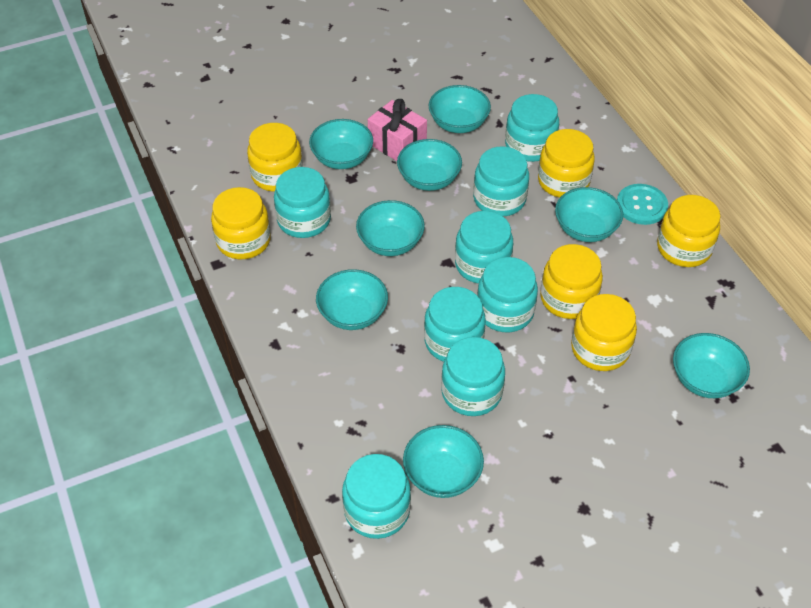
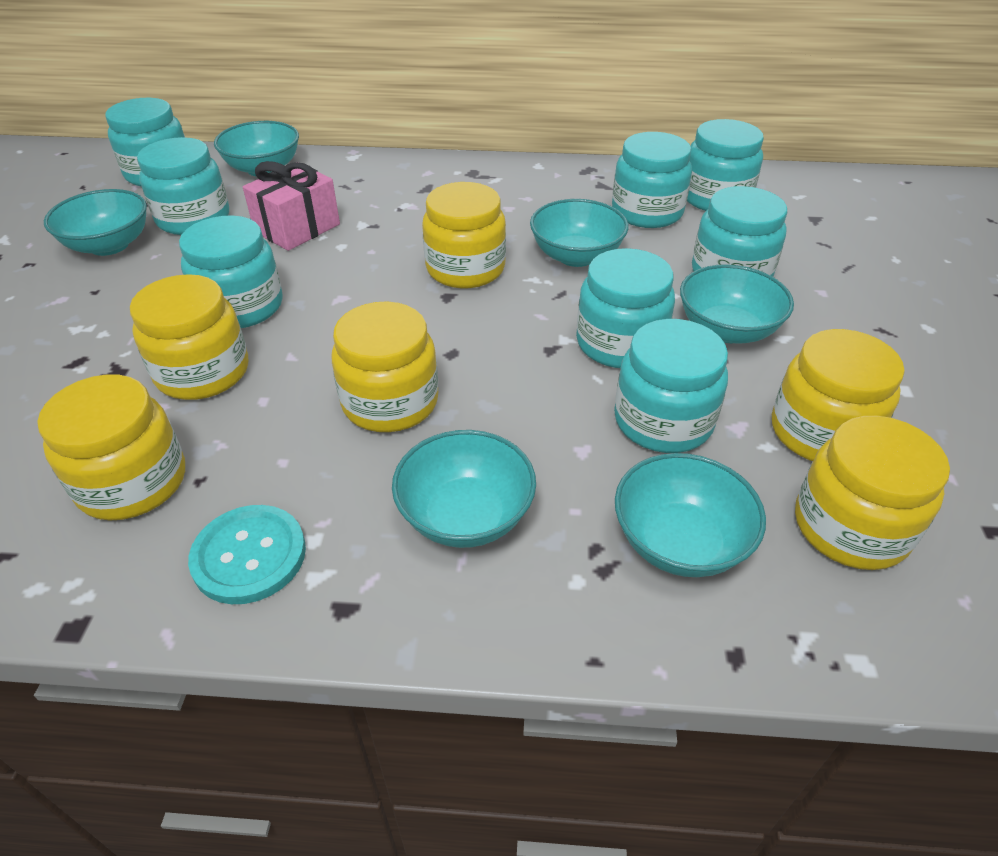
turquoise bowl: 8 -> 6

